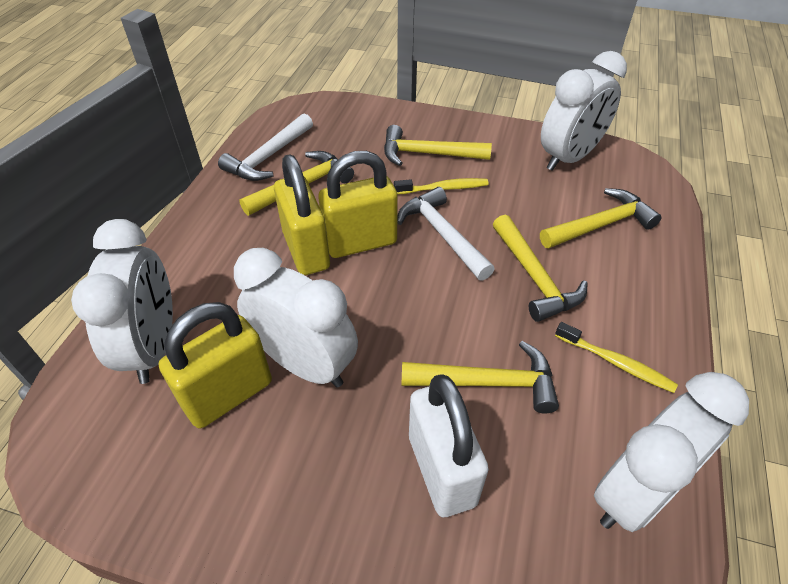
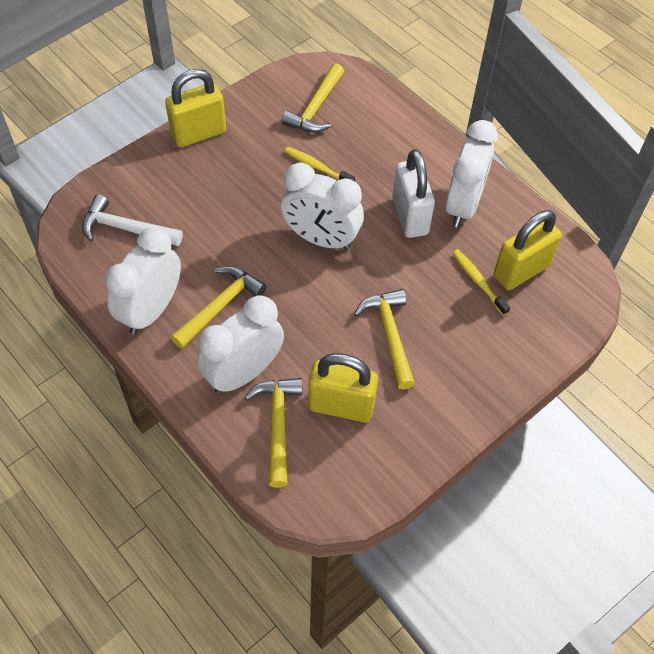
white hammer: 2 -> 1
yellow hammer: 5 -> 4

